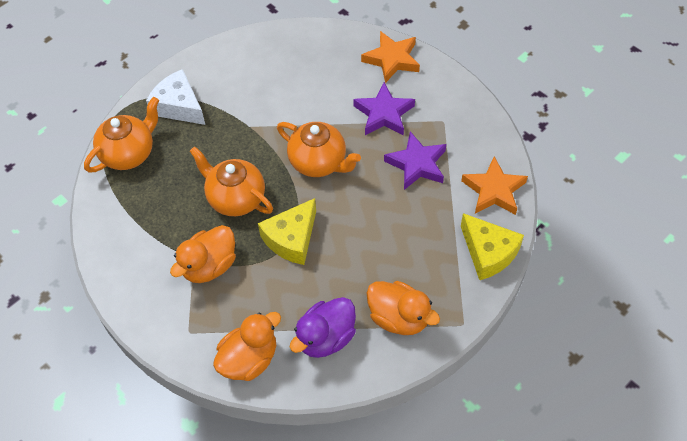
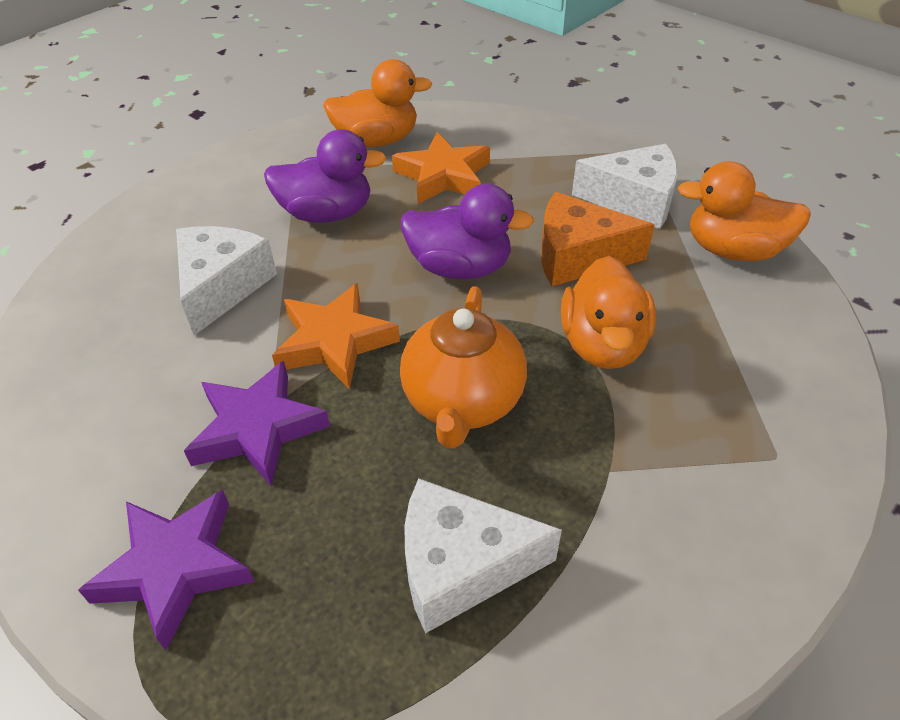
orange cheese: 0 -> 1
orange teapot: 3 -> 1
purple duck: 1 -> 2
white cheese: 1 -> 3
yellow cheese: 2 -> 0

